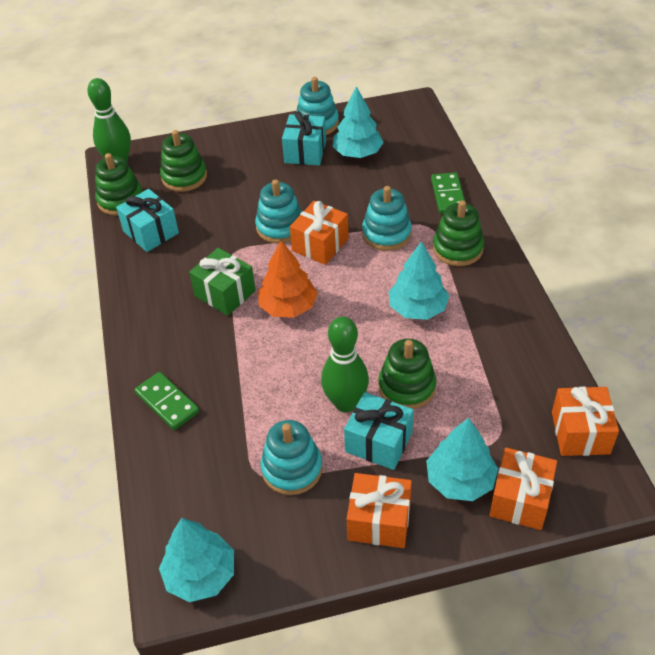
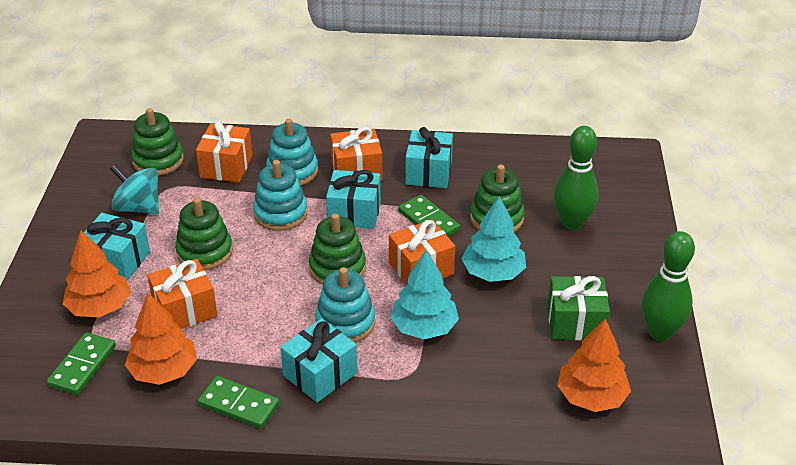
green domino: 2 -> 3
orange tree: 1 -> 3
turquoise gift: 3 -> 4
turquoise spinning top: 0 -> 1
turquoise stacking toy: 4 -> 3
turquoise tree: 4 -> 2

